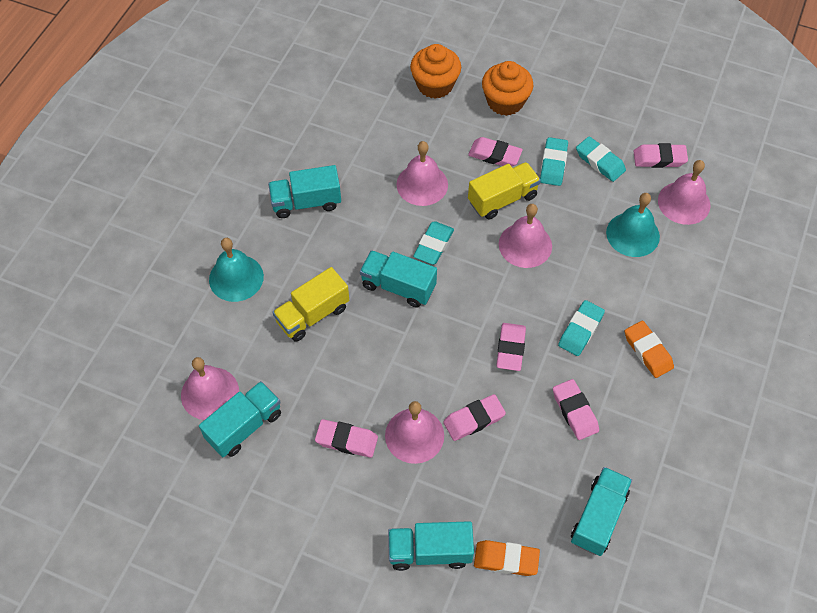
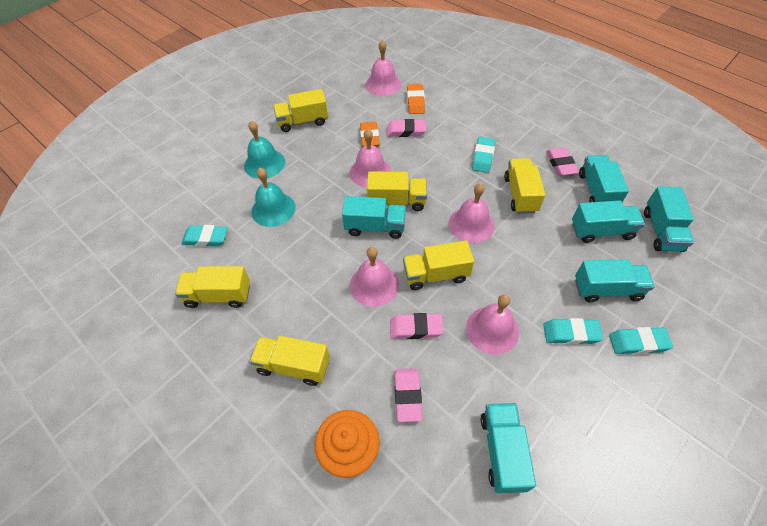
orange cupcake: 2 -> 1
pink eraser: 6 -> 4
turquoise truck: 5 -> 6
yellow truck: 2 -> 6

